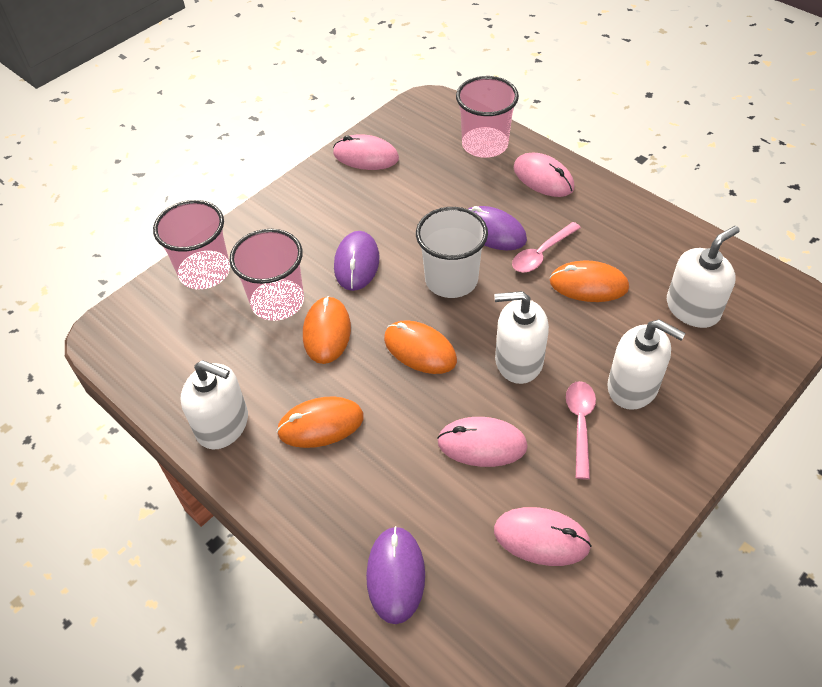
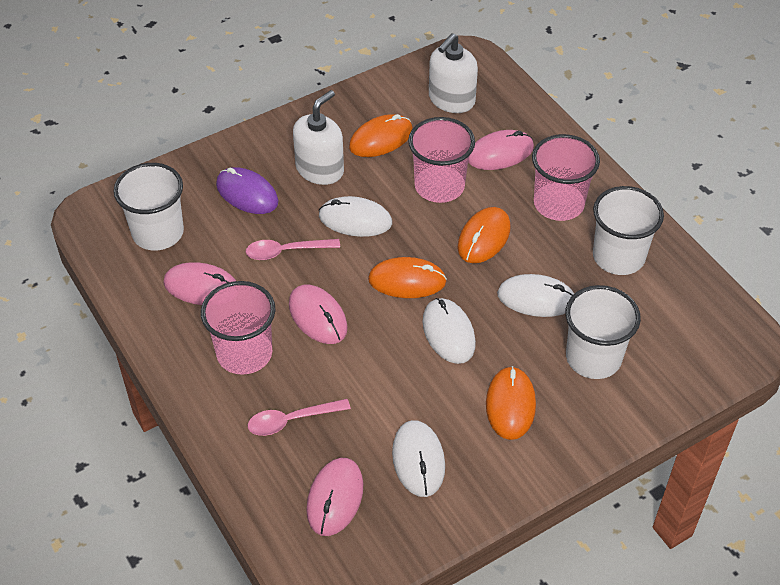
purple mouse: 3 -> 1
white cup: 1 -> 3
white mouse: 0 -> 4
white soap dispenser: 4 -> 2

